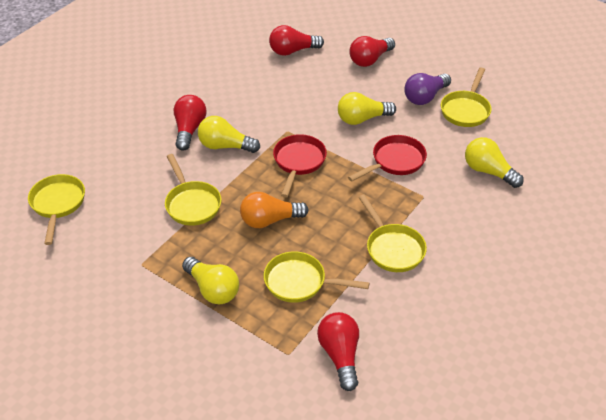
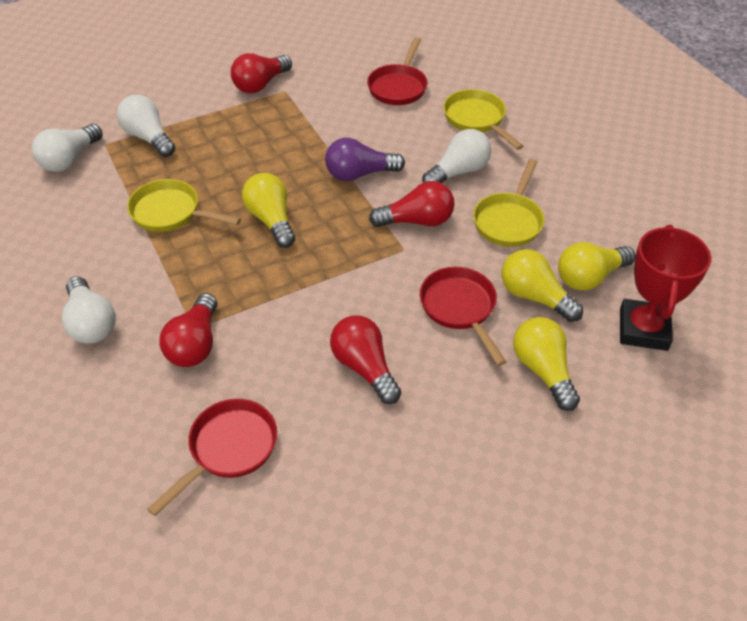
orange light bulb: 1 -> 0
red pan: 2 -> 3
red trophy: 0 -> 1
white light bulb: 0 -> 4
yellow pan: 5 -> 3

